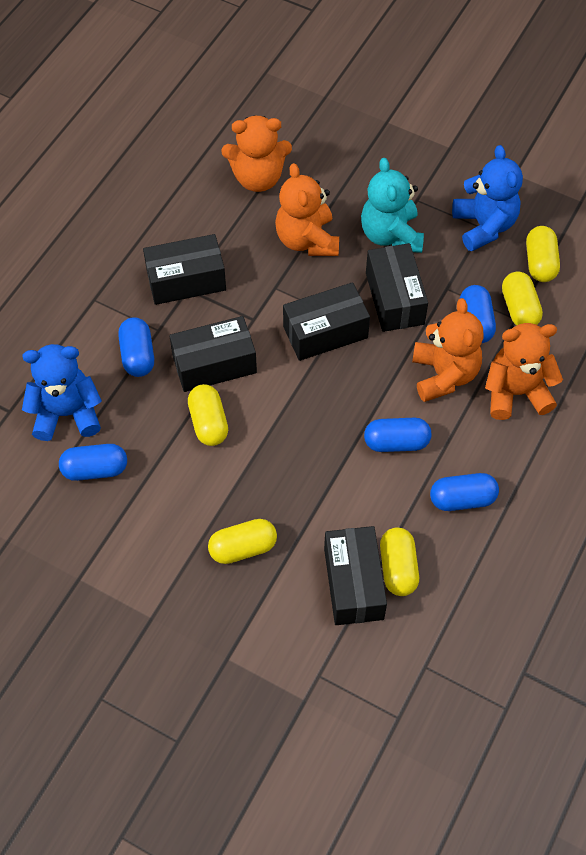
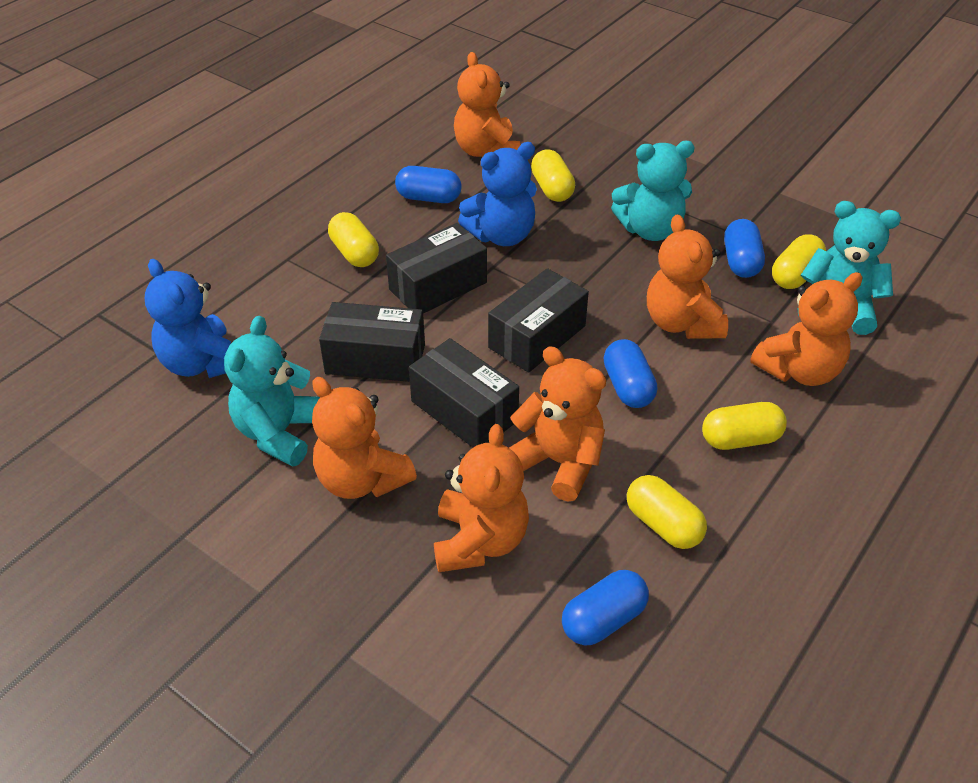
black box: 5 -> 4
blue capsule: 5 -> 4
orange teddy bear: 4 -> 6
turquoise teddy bear: 1 -> 3

